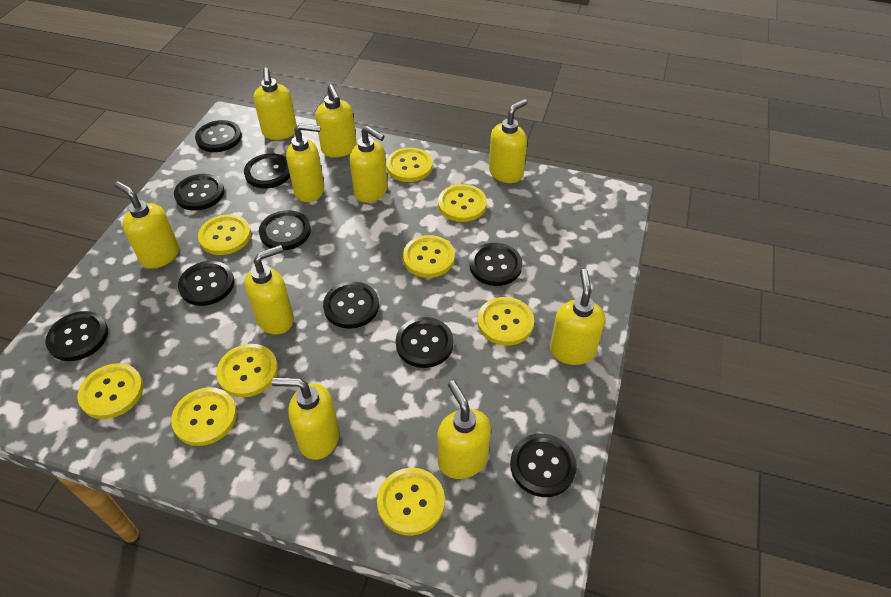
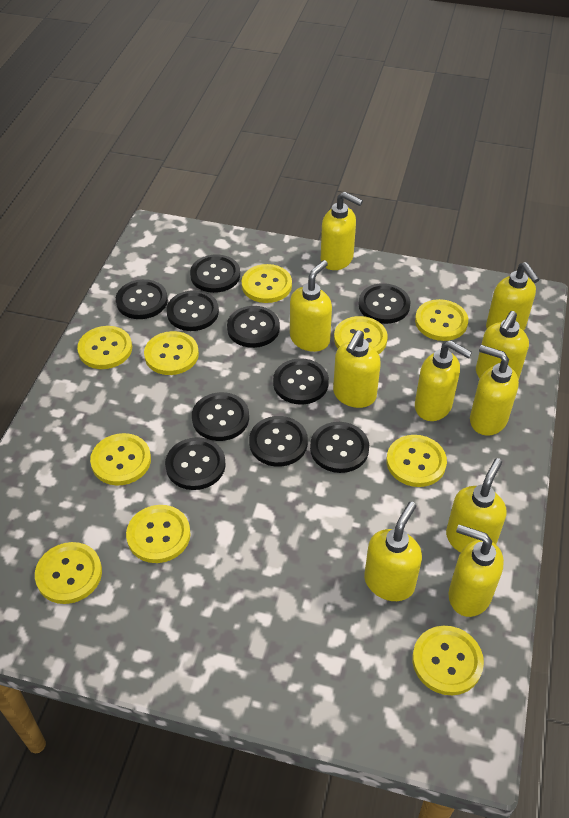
yellow button: 9 -> 10

